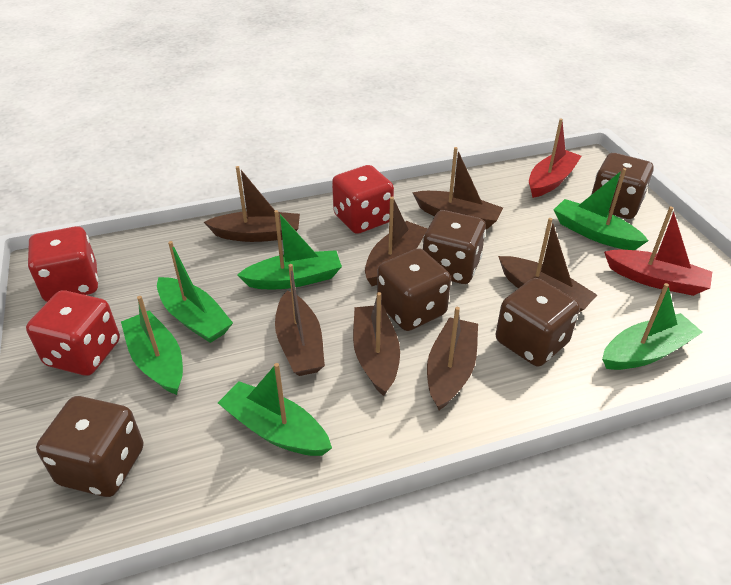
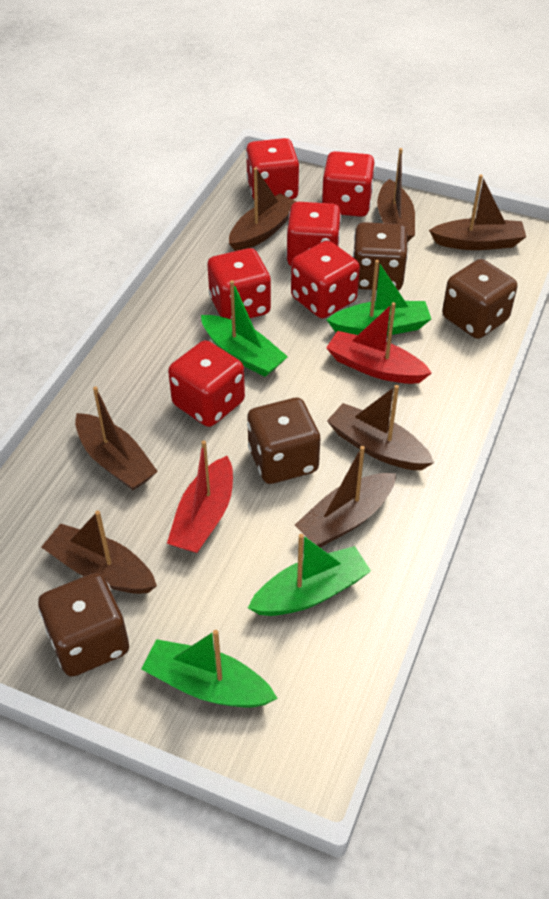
brown dice: 5 -> 4
green boat: 6 -> 4
red dice: 3 -> 6

